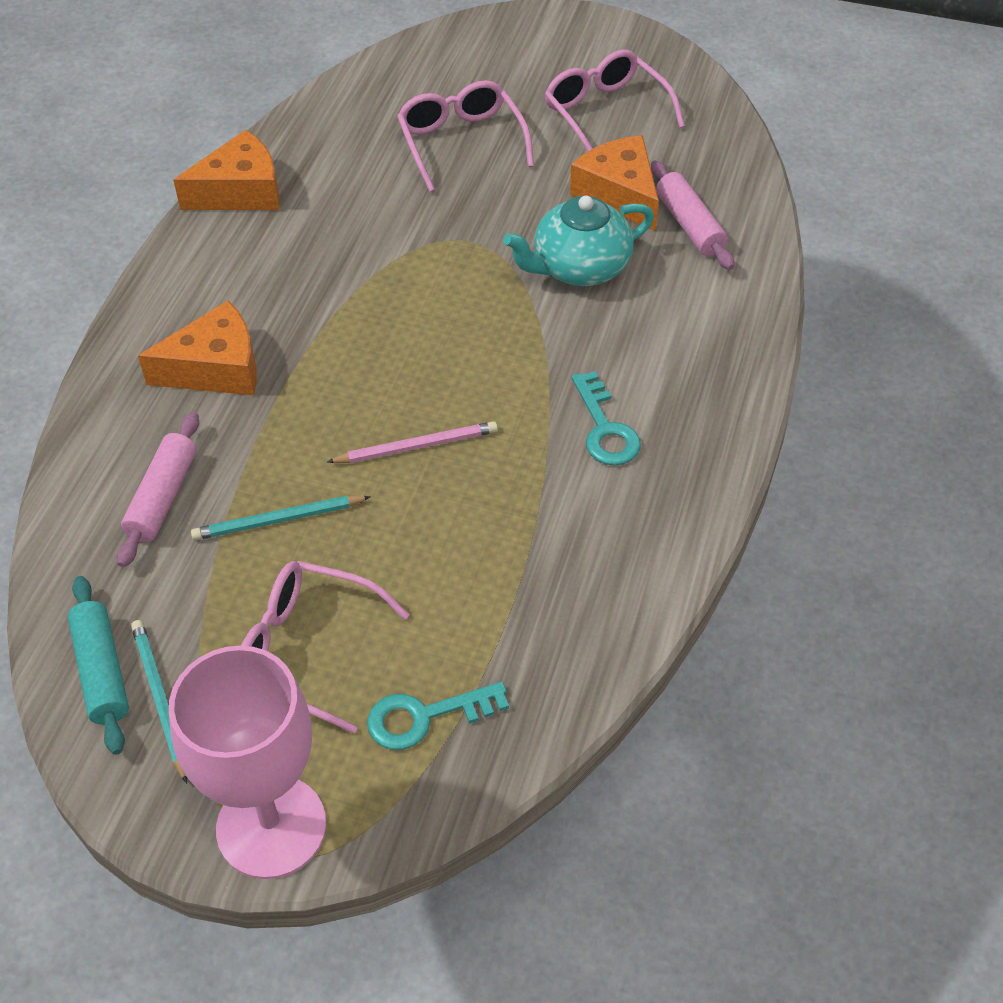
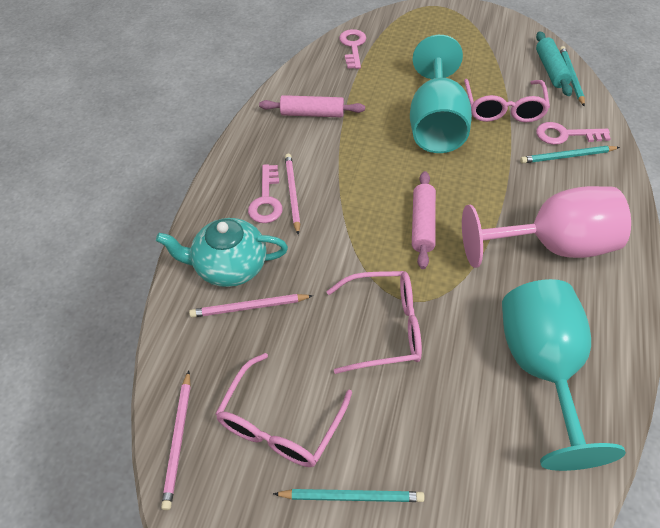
orange cheese: 3 -> 0
pink key: 0 -> 3
pink pencil: 1 -> 3
turquoise goblet: 0 -> 2
turquoise key: 2 -> 0
turquoise pencil: 2 -> 3

